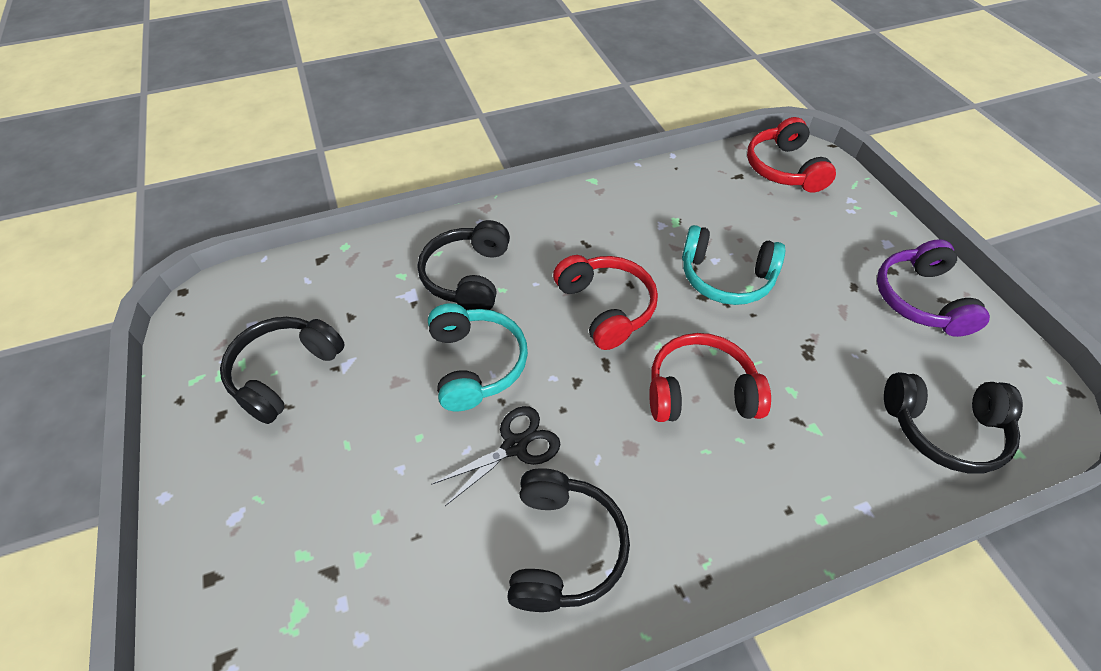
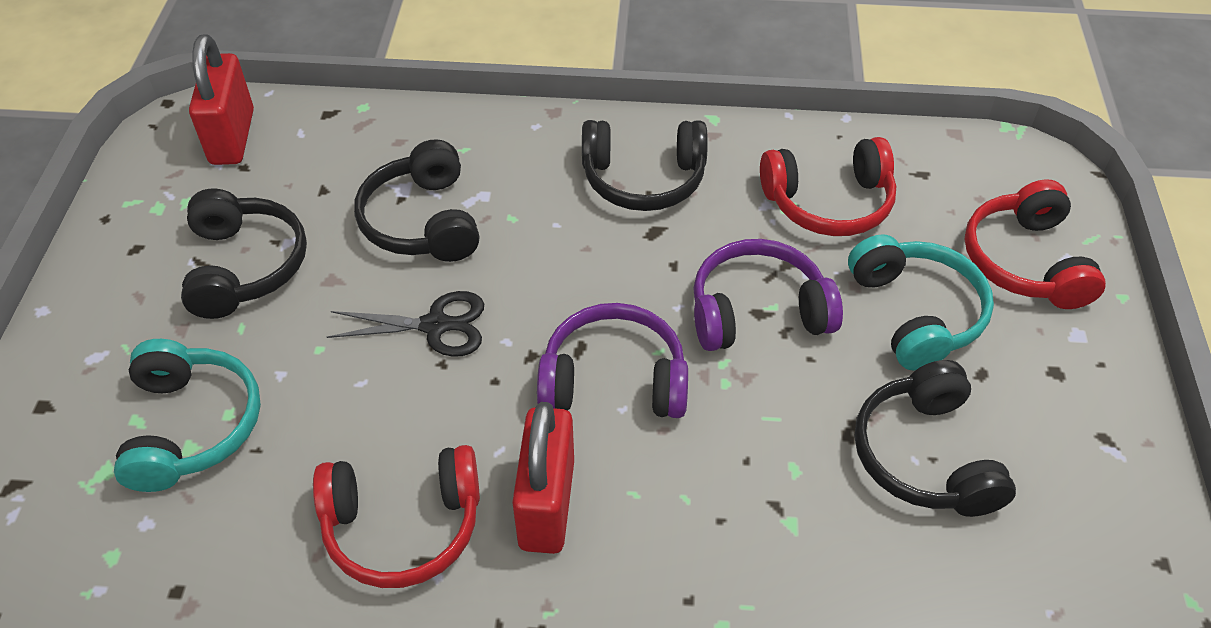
purple headphones: 1 -> 2
red padlock: 0 -> 2

